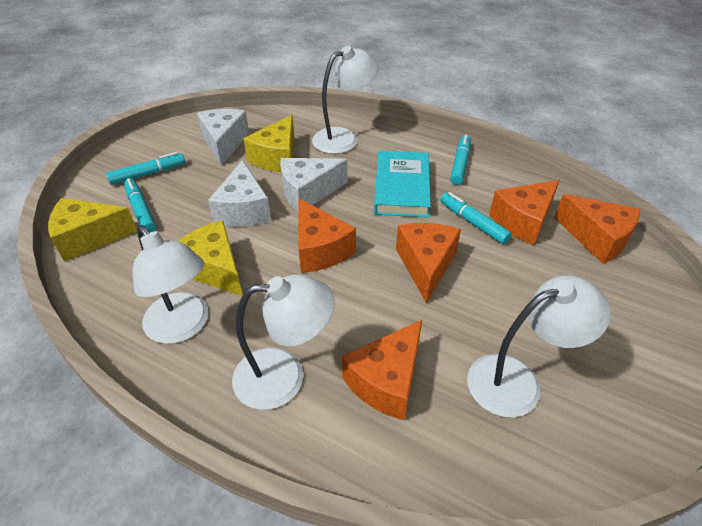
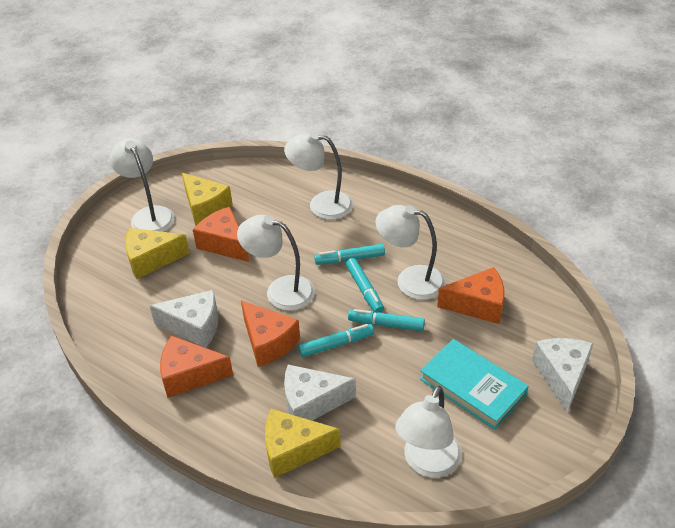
orange cheese: 5 -> 4
white lamp: 4 -> 5

